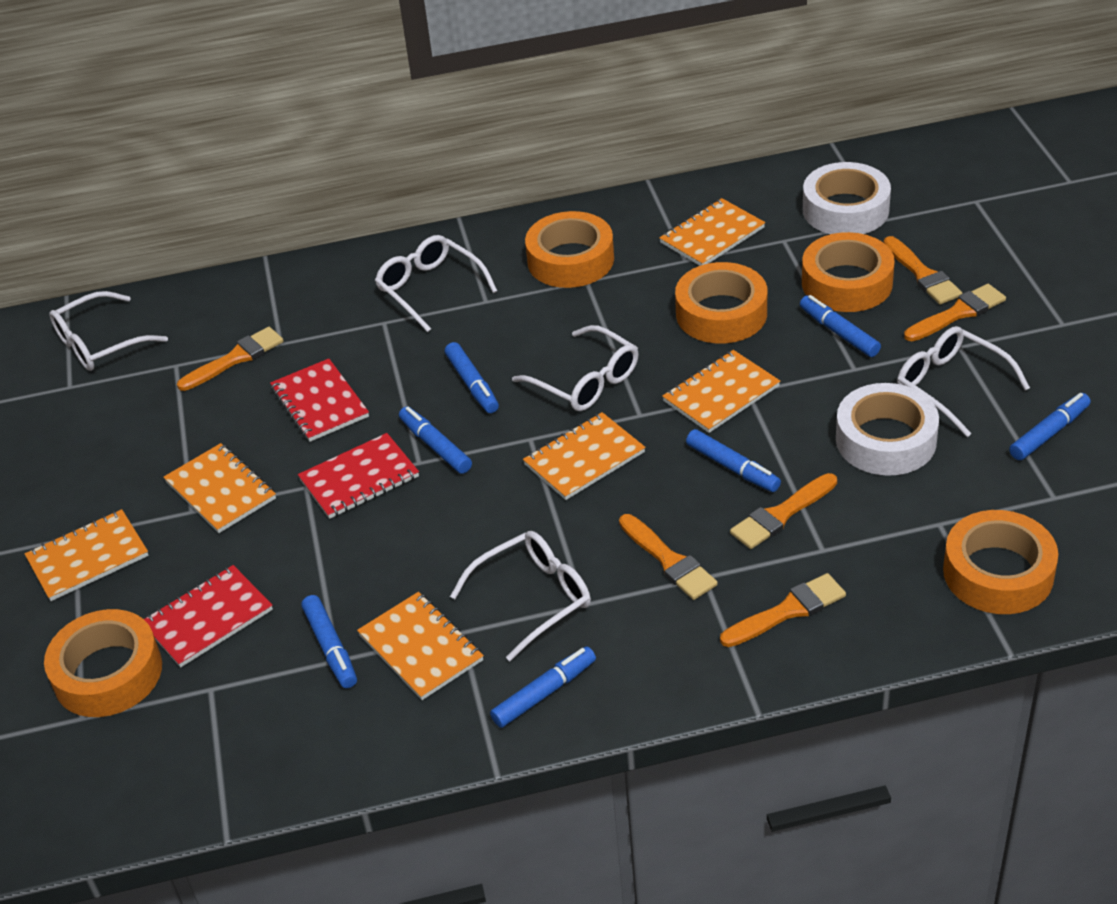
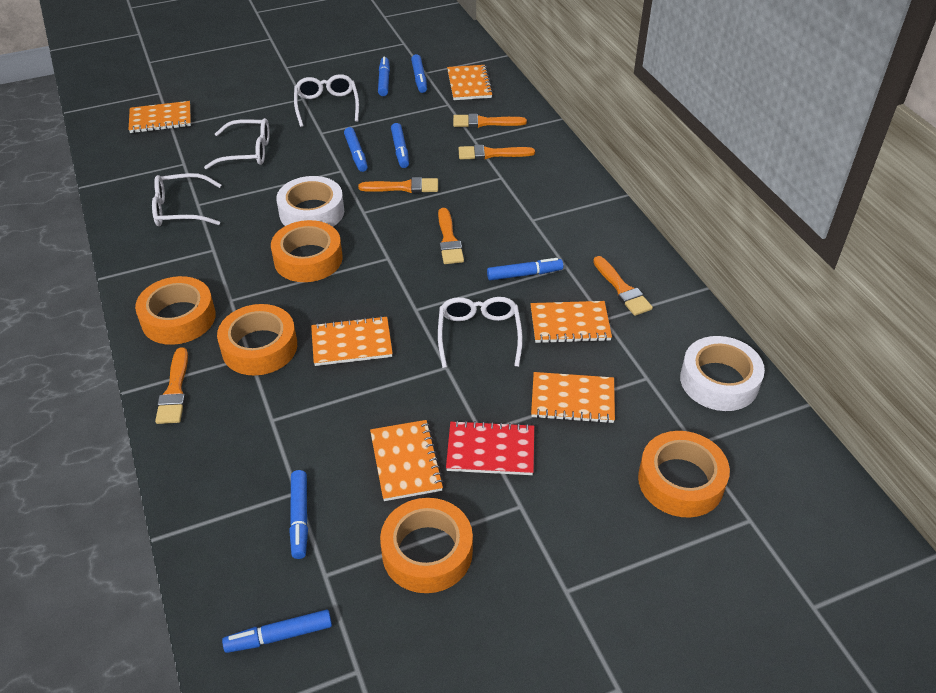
red notebook: 3 -> 1
white glasses: 5 -> 4

